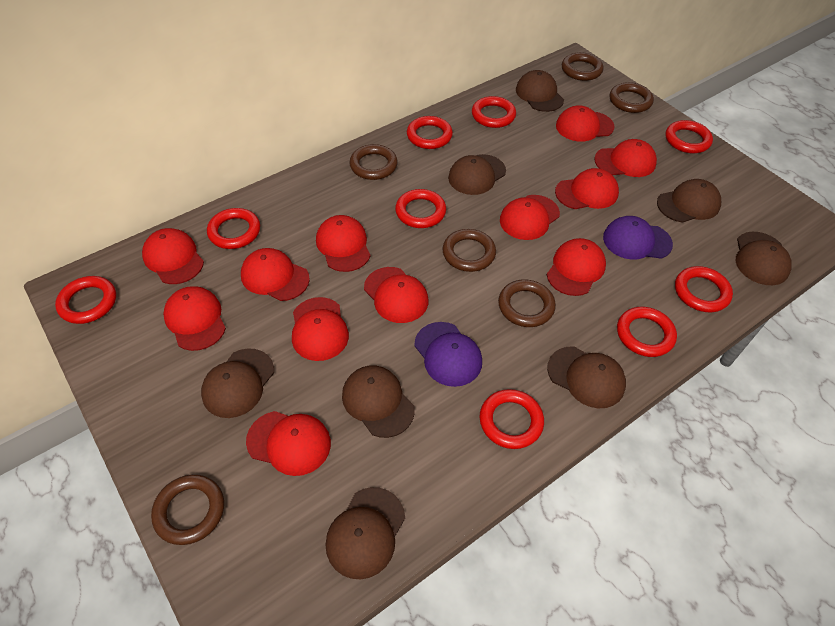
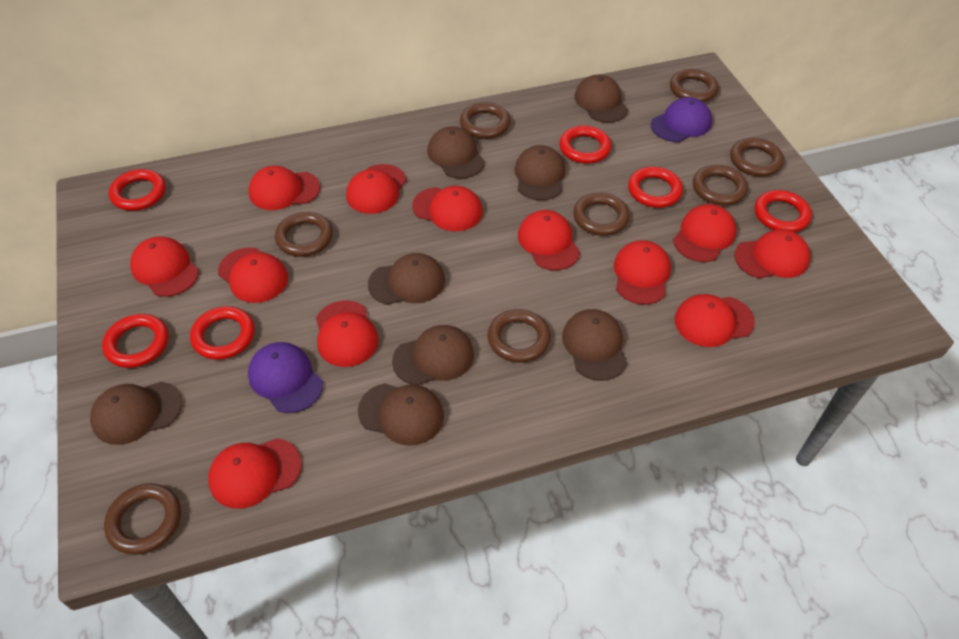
brown ring: 6 -> 8
red ring: 9 -> 6

